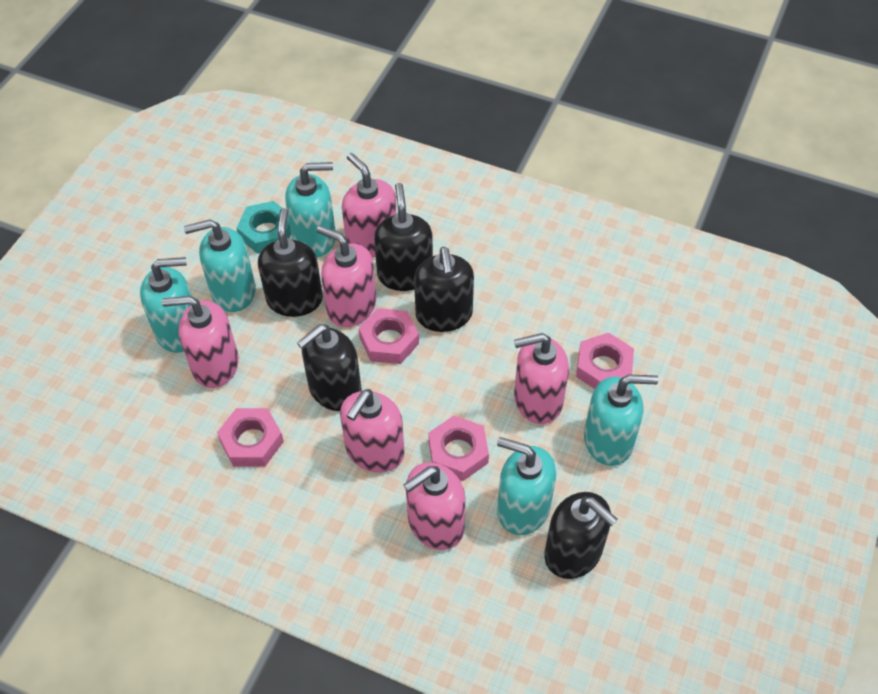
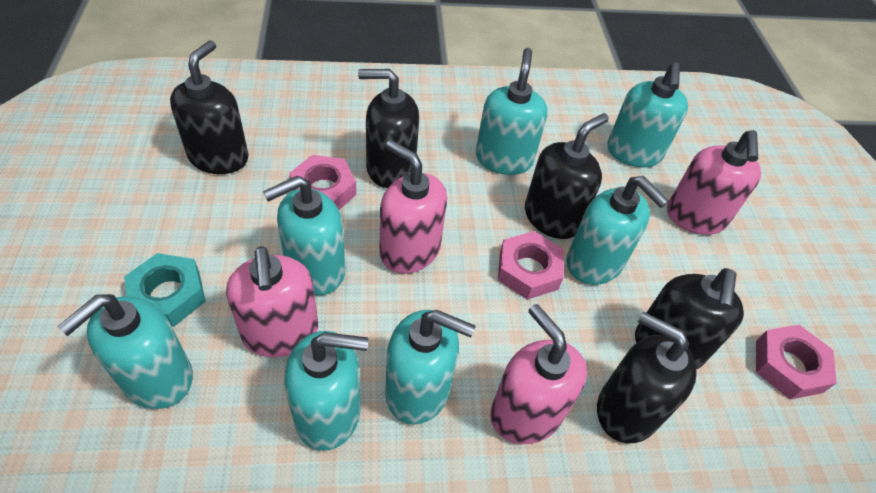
pink nut: 4 -> 3
pink soap dispenser: 6 -> 4
turquoise soap dispenser: 5 -> 7

